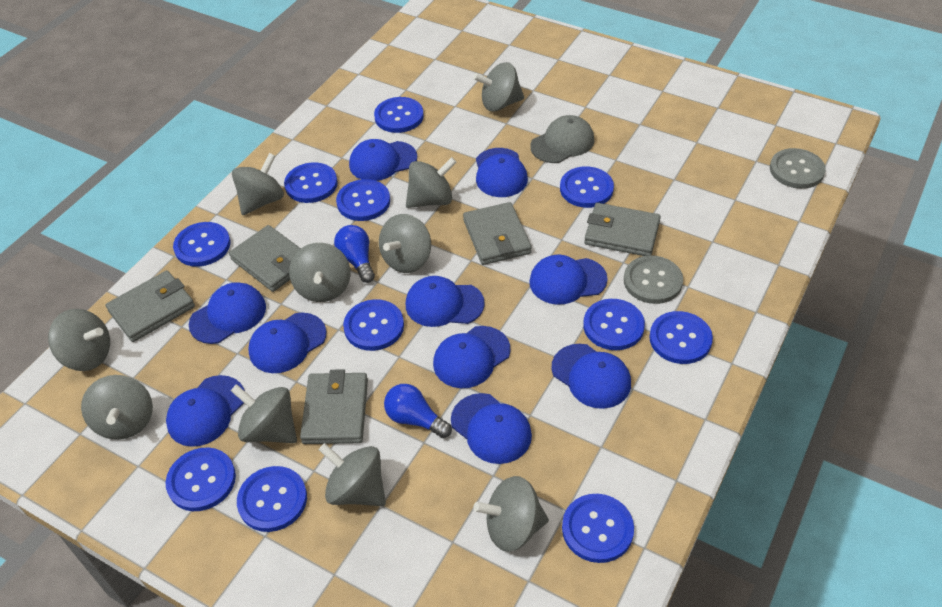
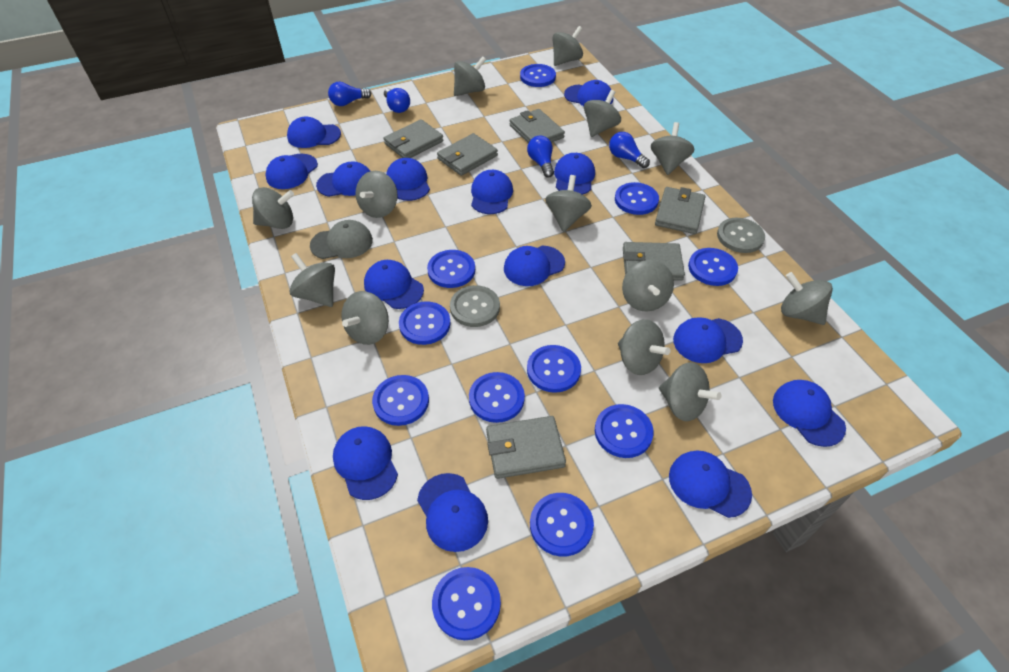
blue cap: 10 -> 14
blue light bulb: 2 -> 4
grey spinning top: 10 -> 13
grey wallet: 5 -> 6

